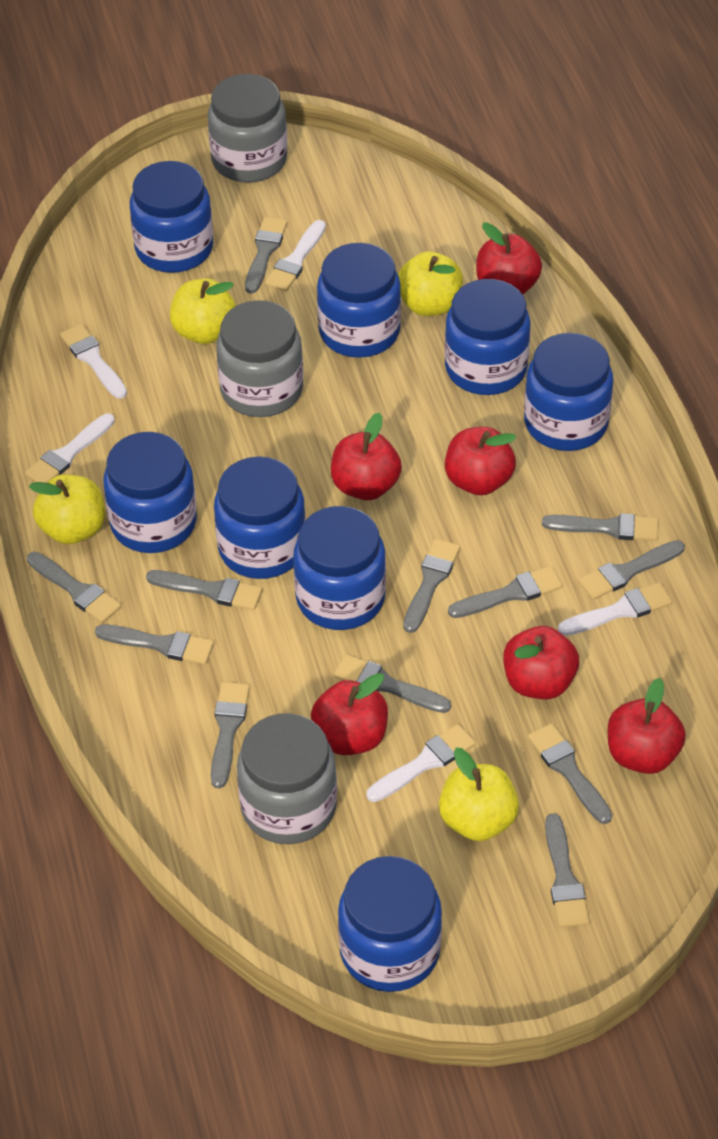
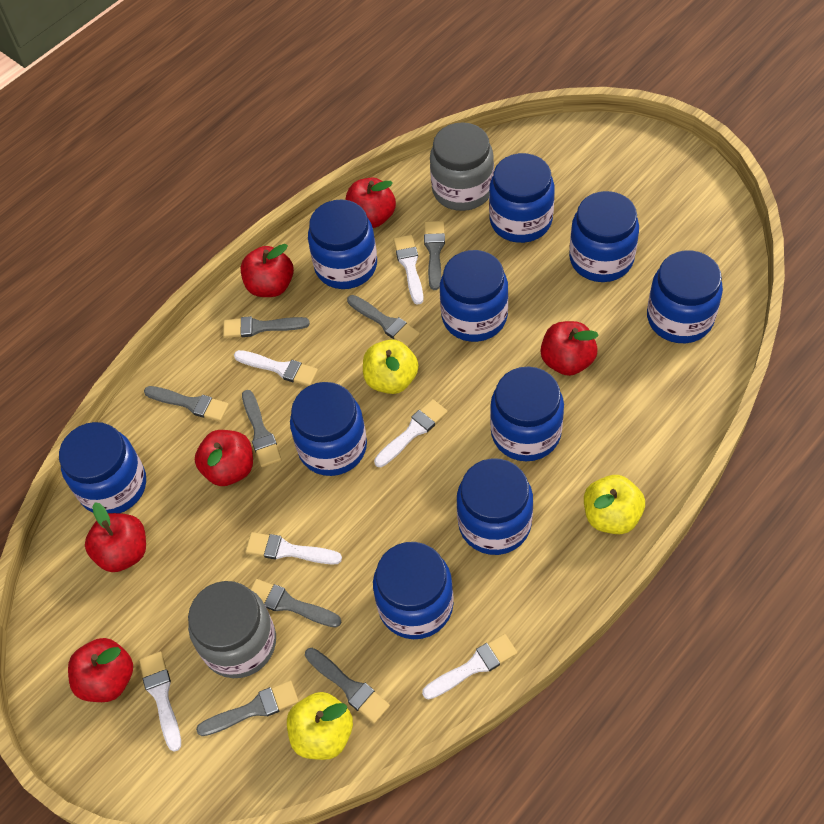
blue jar: 8 -> 10
grey brush: 12 -> 8
grey jar: 3 -> 2
white brush: 5 -> 6
yellow apple: 4 -> 3

